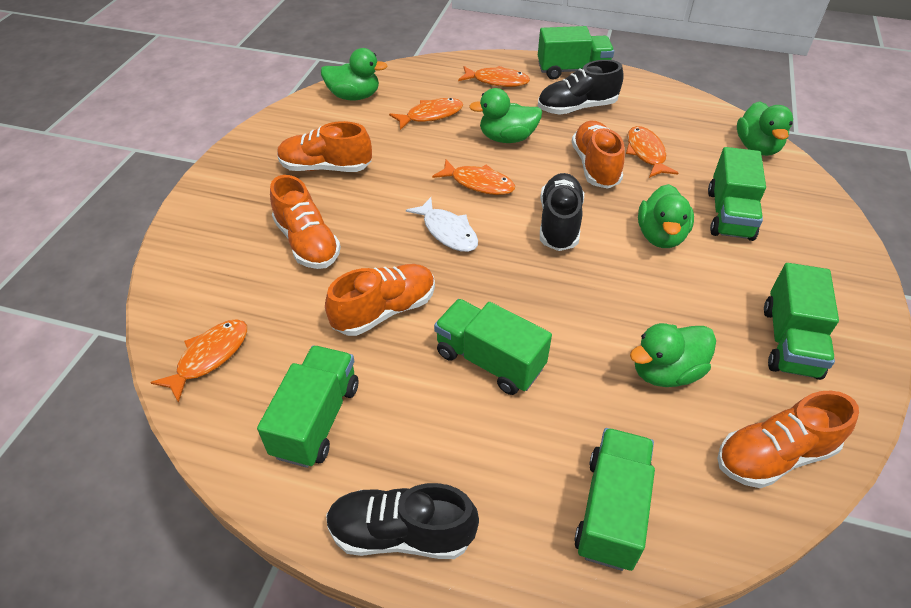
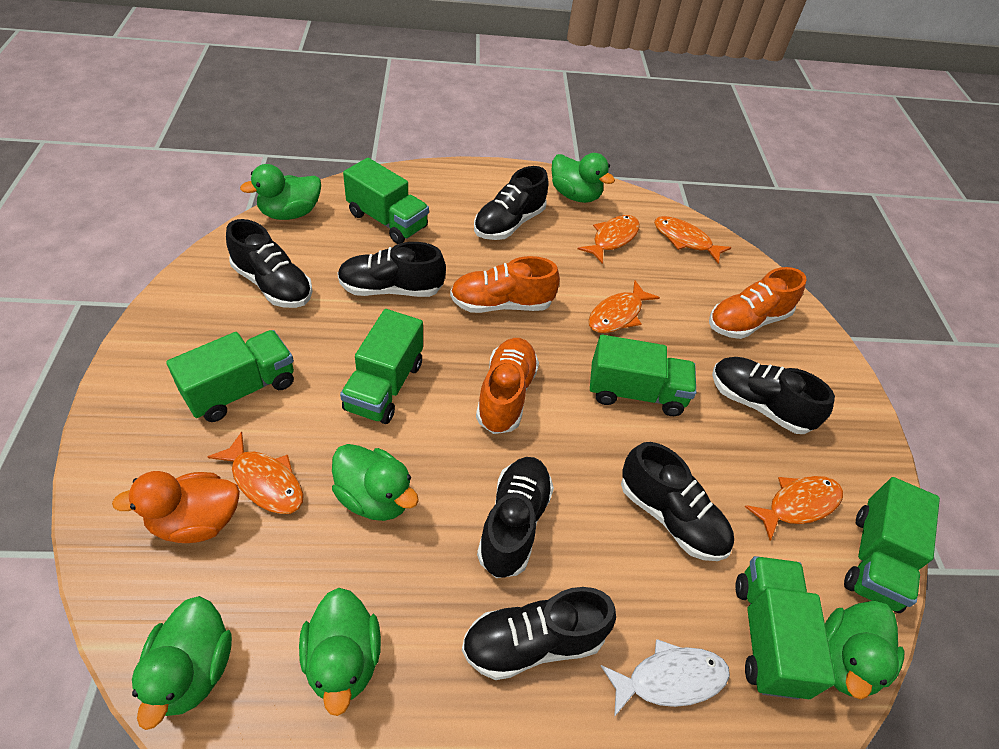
black shoe: 3 -> 7
green duck: 5 -> 6
orange duck: 0 -> 1
orange shoe: 5 -> 3

